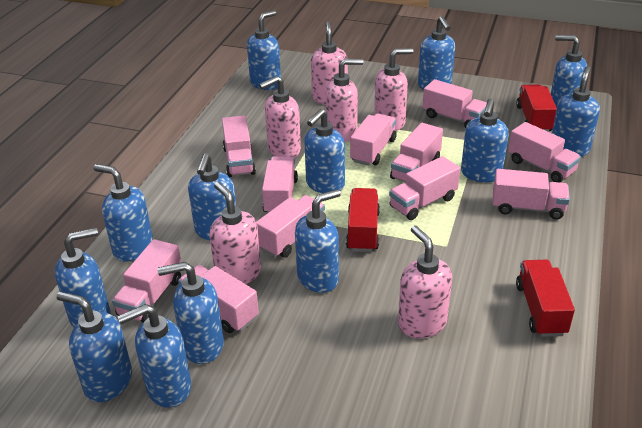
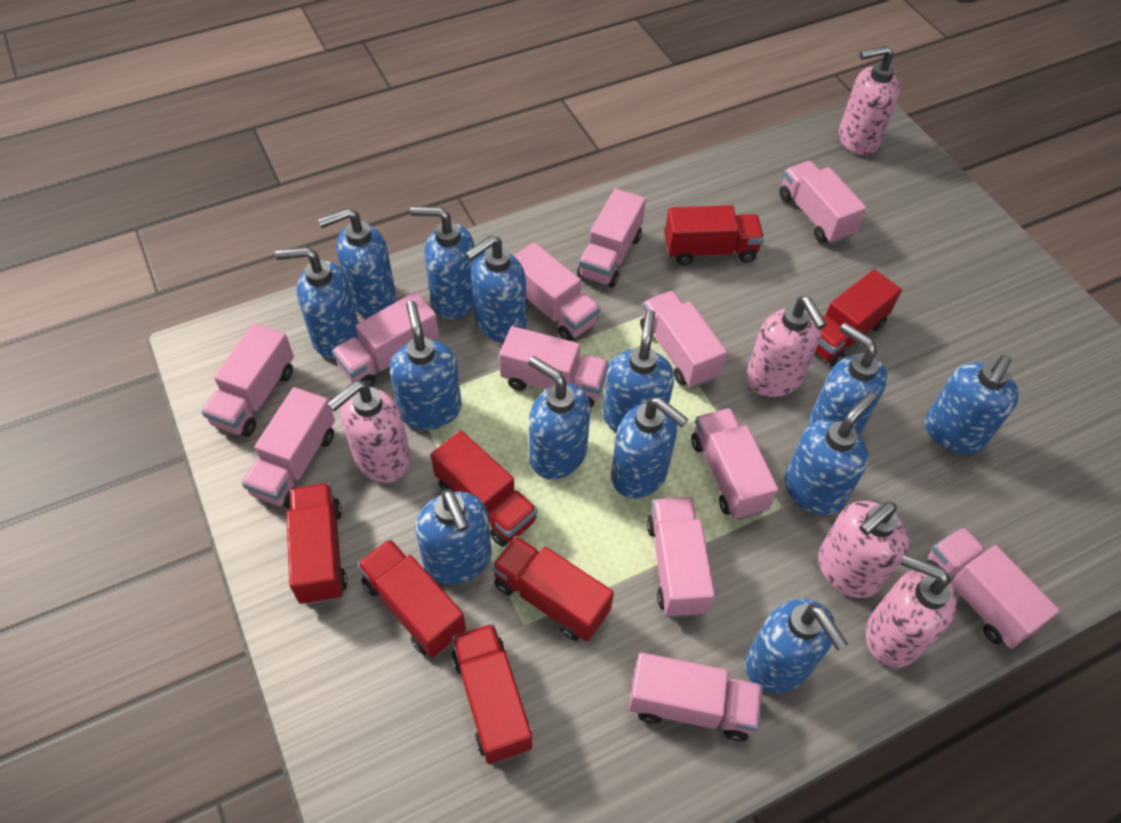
pink soap dispenser: 6 -> 5
pink truck: 11 -> 12
red truck: 3 -> 7

